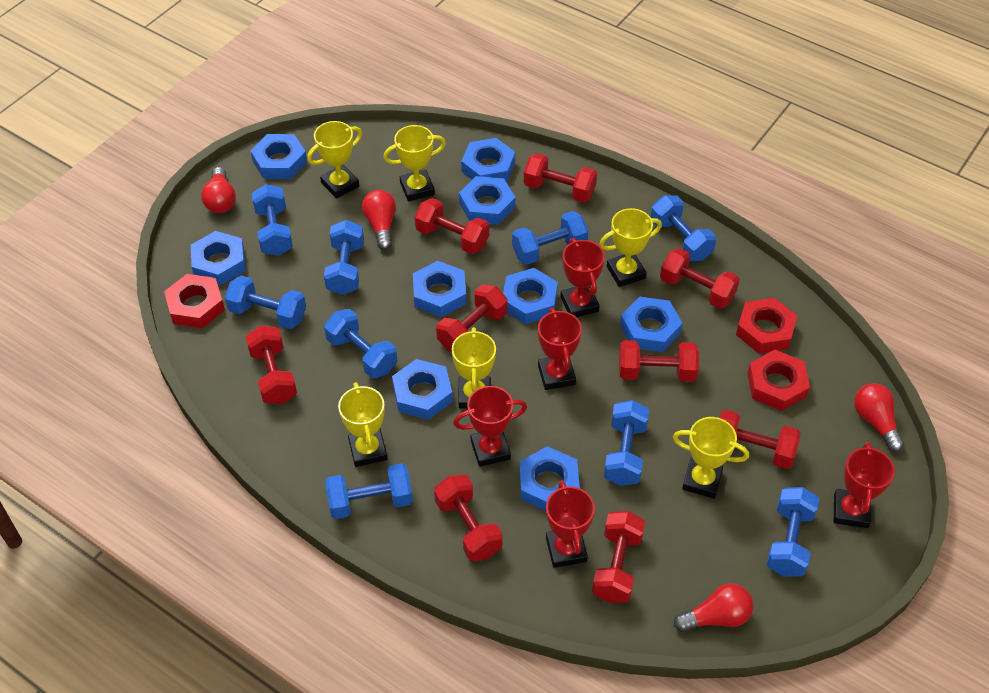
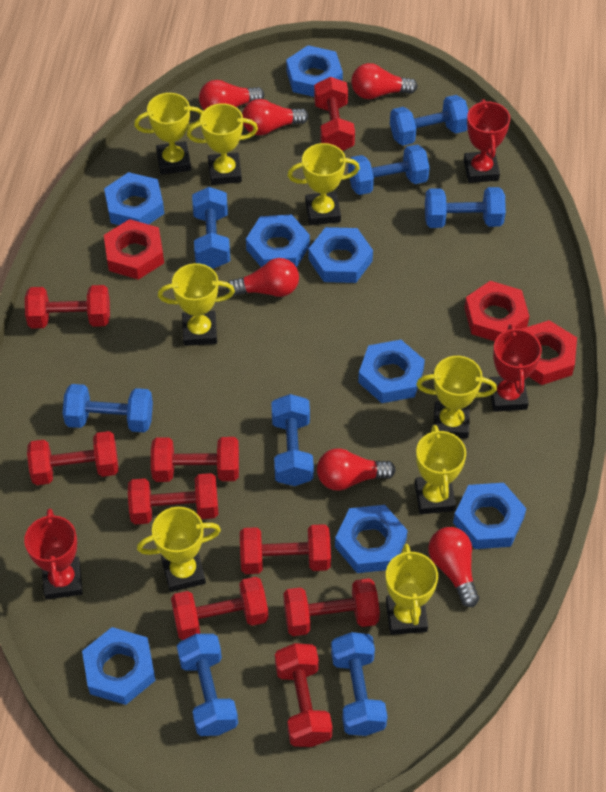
blue dumbbell: 9 -> 8
blue nut: 9 -> 8
red light bulb: 4 -> 6
red trophy: 5 -> 3
yellow trophy: 6 -> 8

